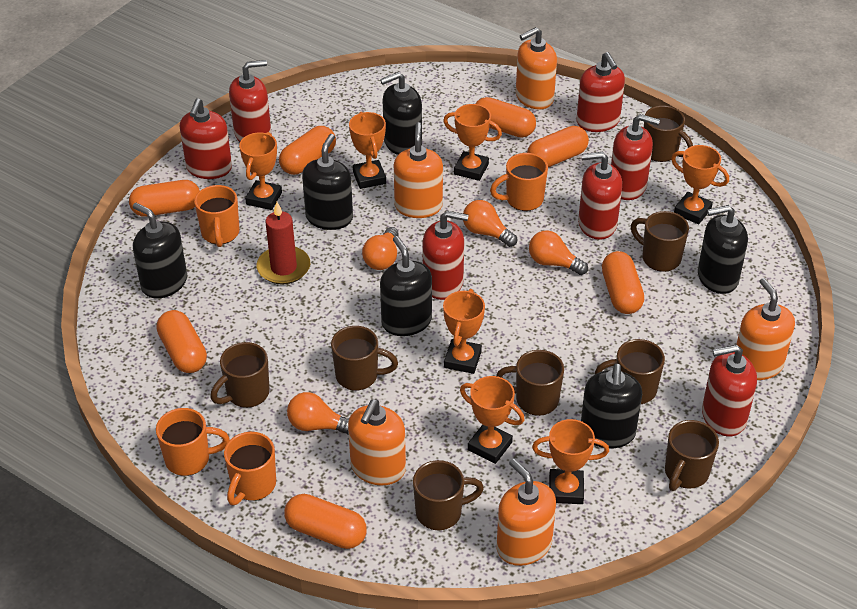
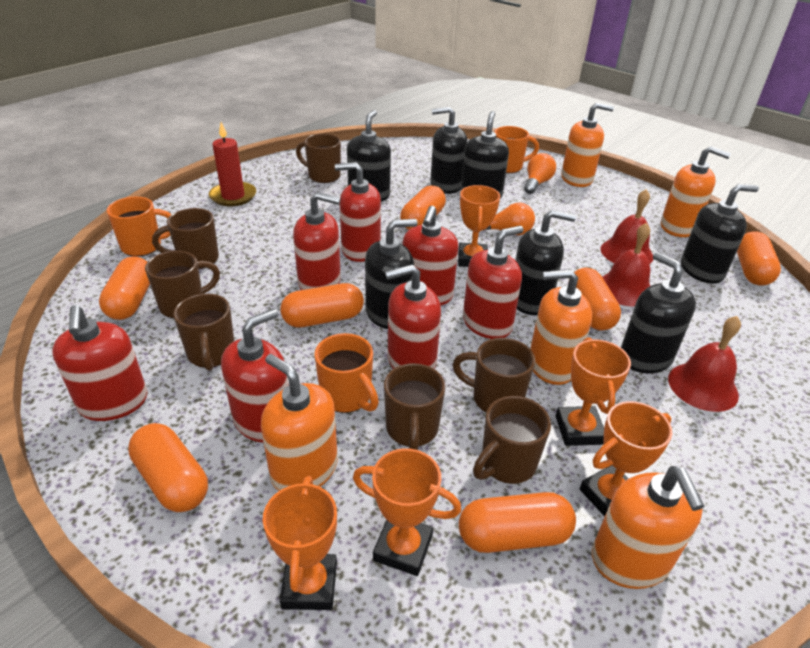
black soap dispenser: 6 -> 7
brown mug: 8 -> 7
orange light bulb: 4 -> 2
orange mug: 4 -> 3
orange trophy: 7 -> 5
red bell: 0 -> 3

